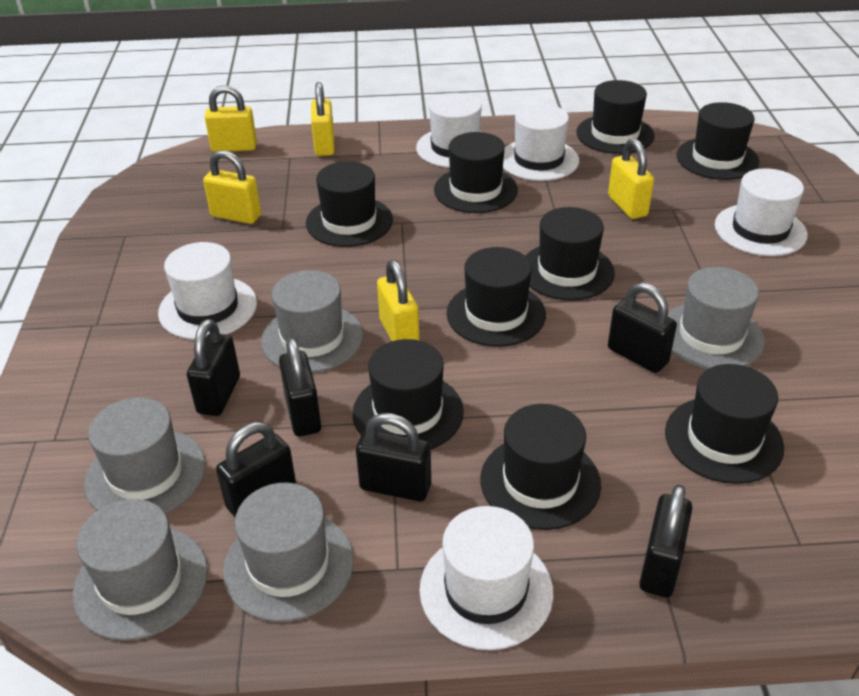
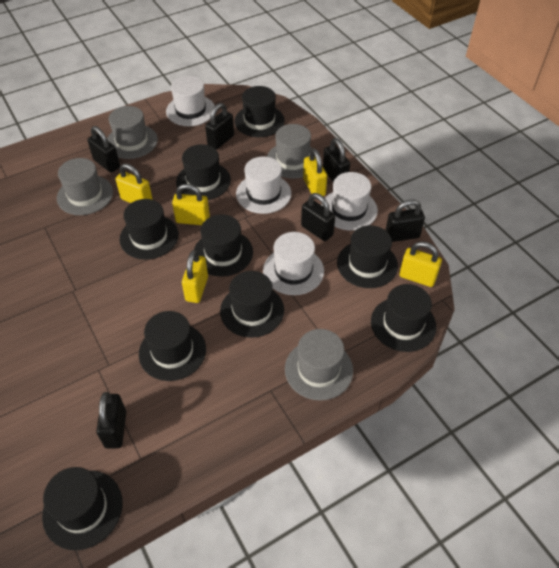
grey hat: 5 -> 4
white hat: 5 -> 4

